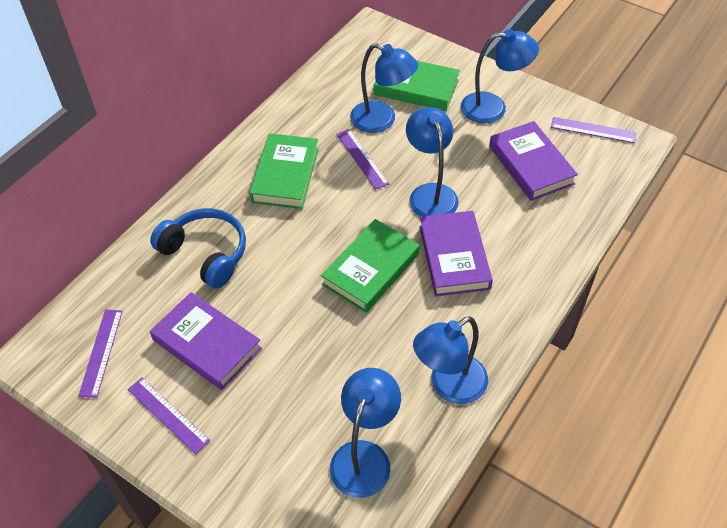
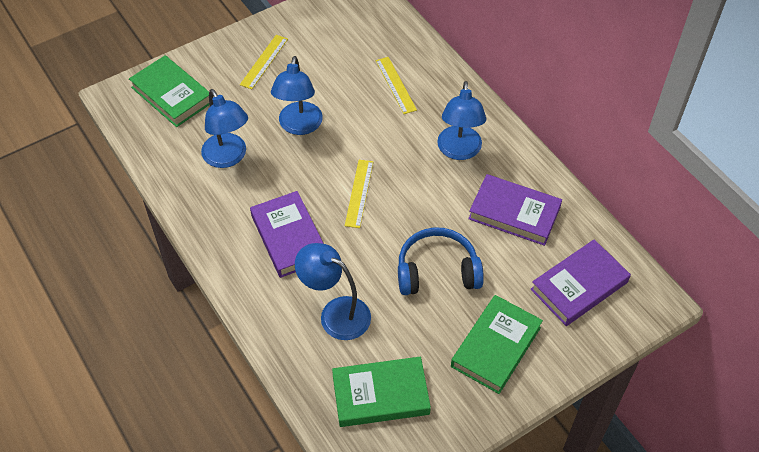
blue lamp: 5 -> 4
purple ruler: 4 -> 0
yellow ruler: 0 -> 3

